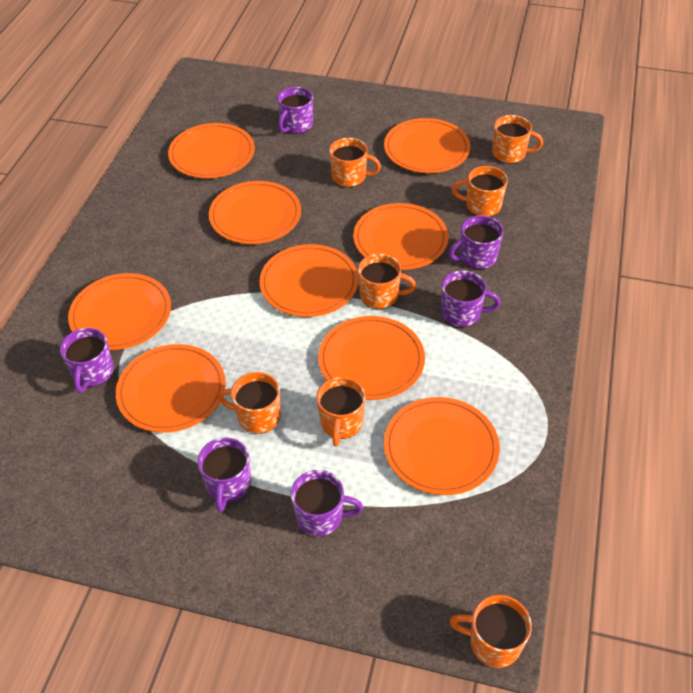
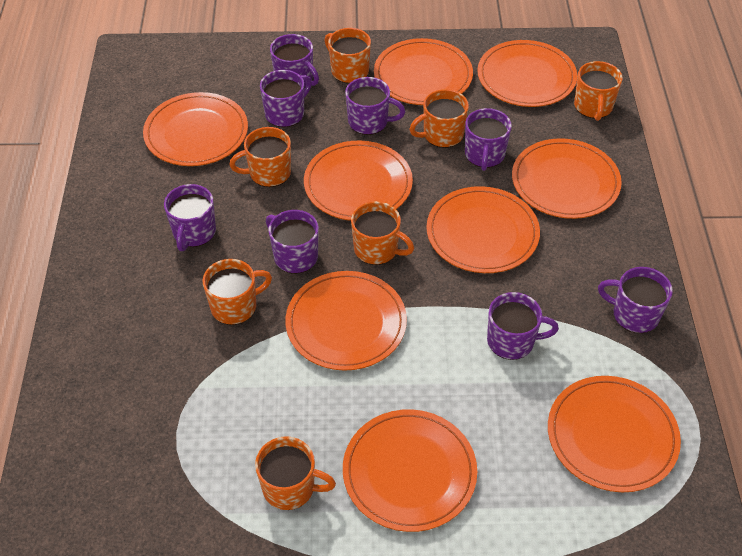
purple mug: 6 -> 8

